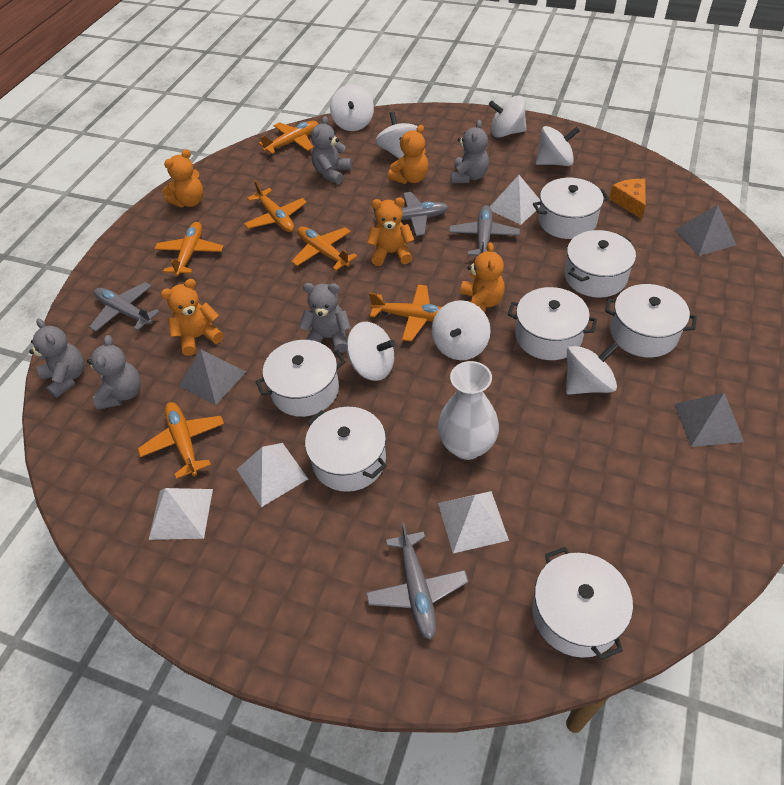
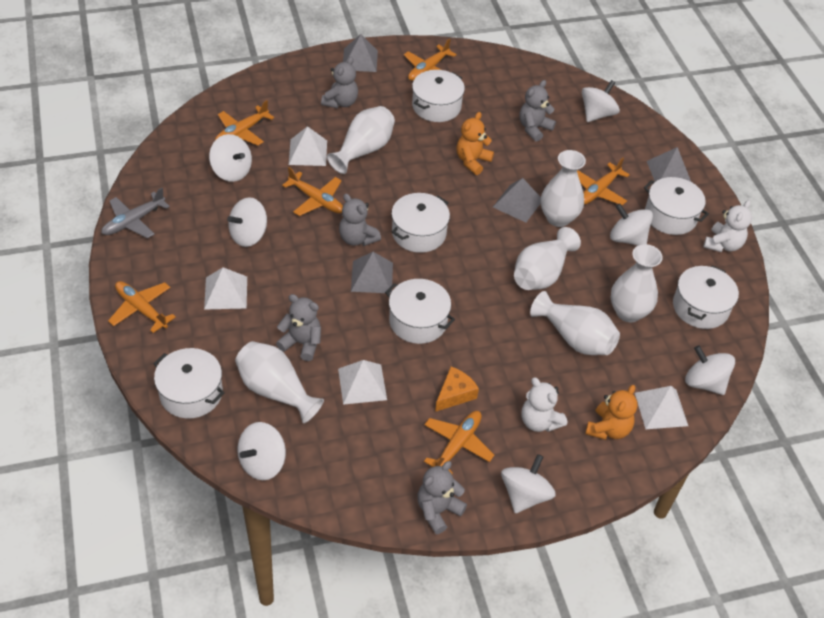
grey plane: 4 -> 1
grey pyramid: 3 -> 4
orange teddy bear: 5 -> 2
white pot: 7 -> 6
white teddy bear: 0 -> 2
white vase: 1 -> 6

